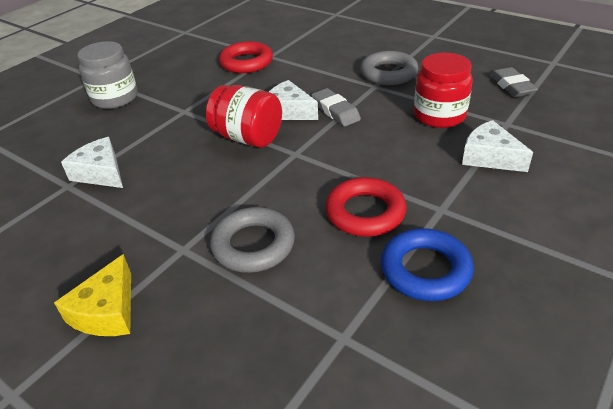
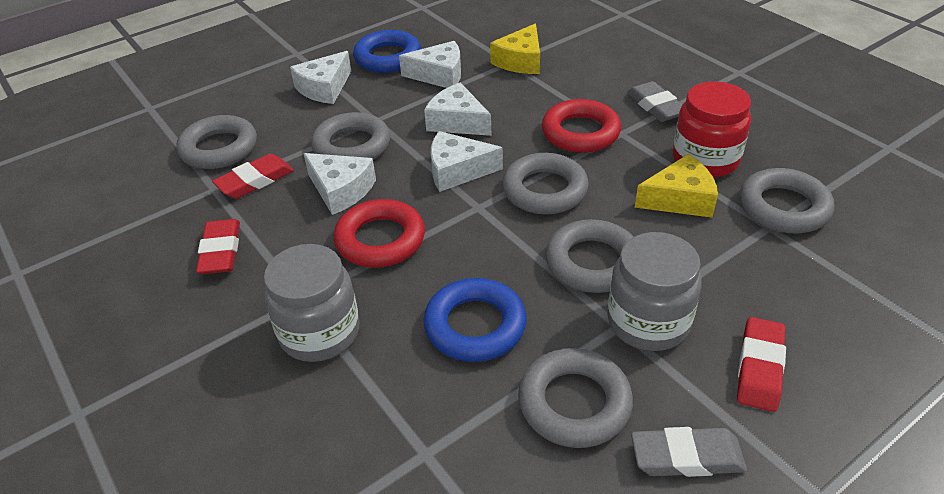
blue ring: 1 -> 2
grey jar: 1 -> 2
grey ring: 2 -> 6
red eraser: 0 -> 3
red jar: 2 -> 1
white cheese: 3 -> 5
yellow cheese: 1 -> 2

